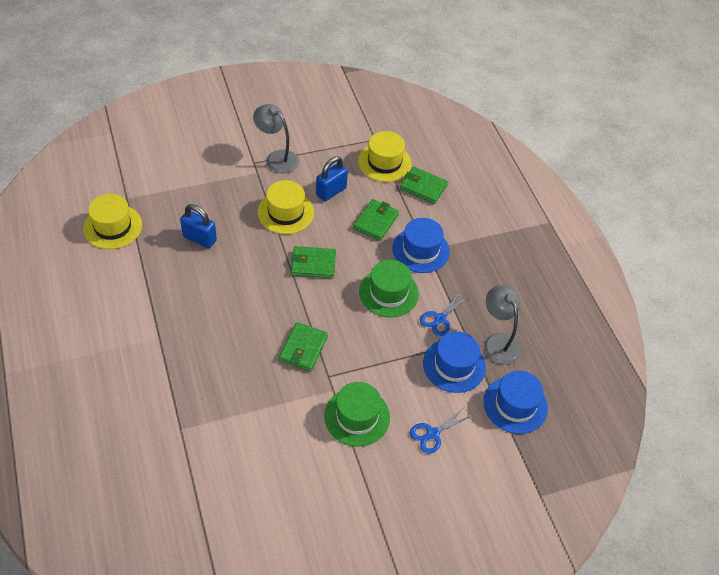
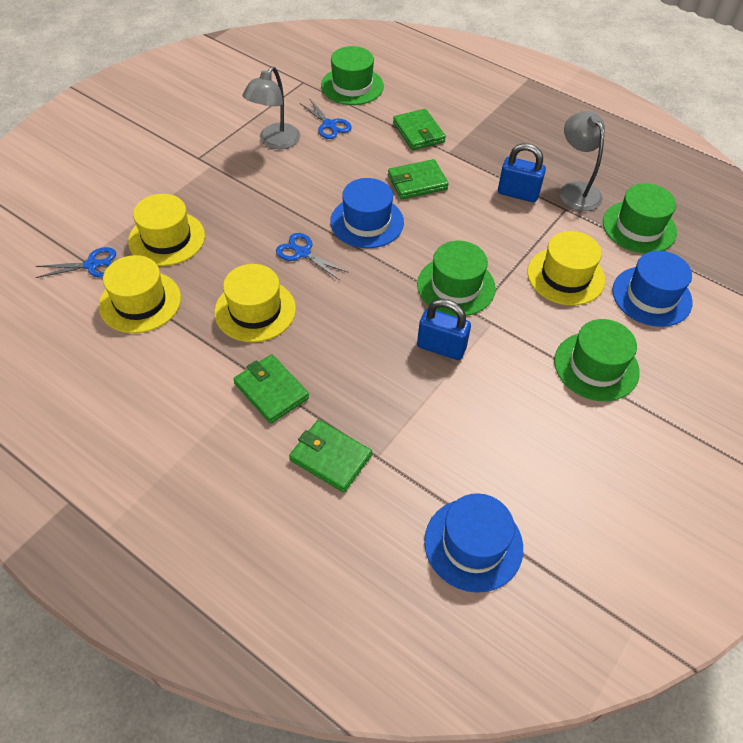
blue scissors: 2 -> 3
green hat: 2 -> 4
yellow hat: 3 -> 4

